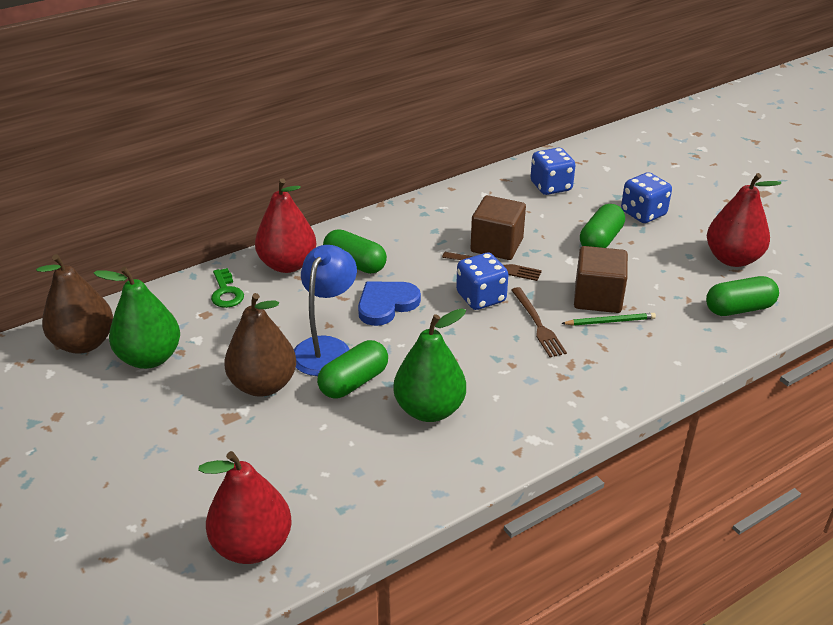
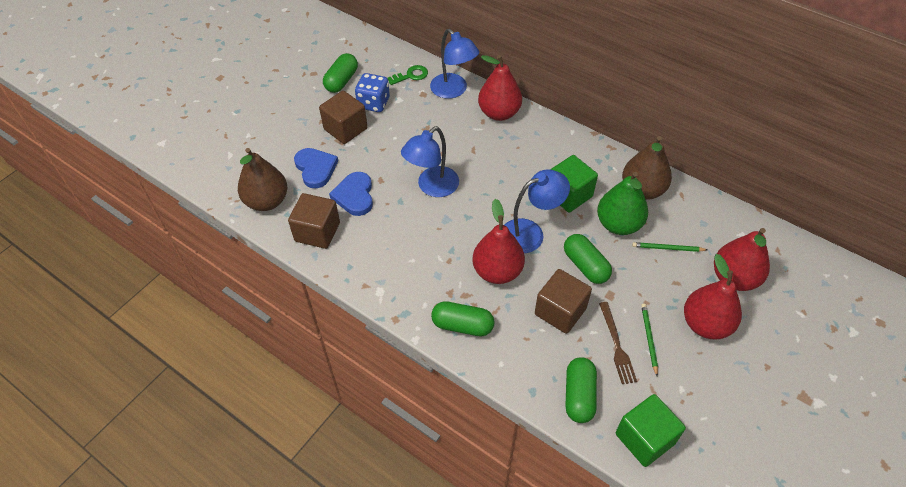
blue dice: 3 -> 1
blue heart: 1 -> 2
blue lamp: 1 -> 3
brown cube: 2 -> 3
brown fork: 2 -> 1
green cube: 0 -> 2
green pear: 2 -> 1
green pencil: 1 -> 2
red pear: 3 -> 4

